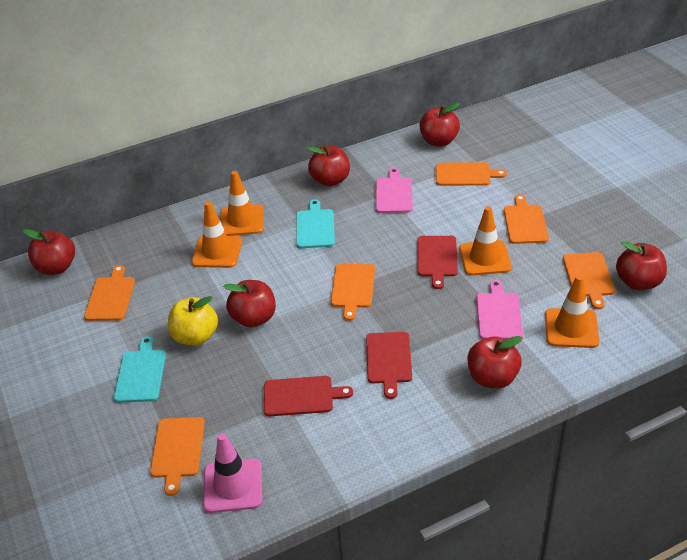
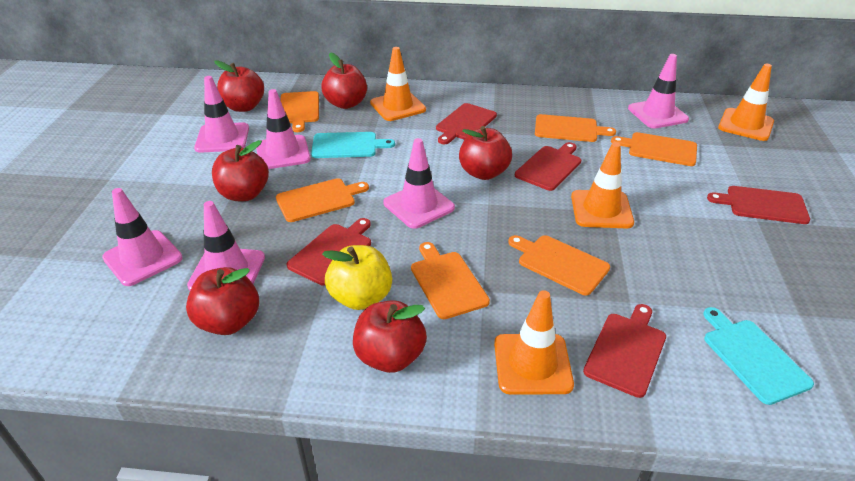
pink cutting board: 2 -> 0
pink traffic cone: 1 -> 6
red cutting board: 3 -> 5

